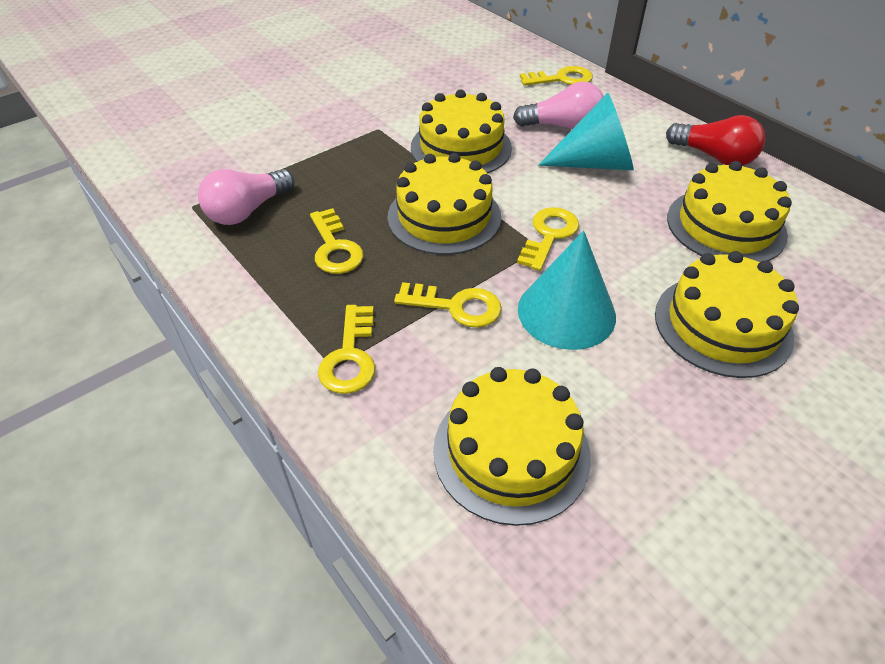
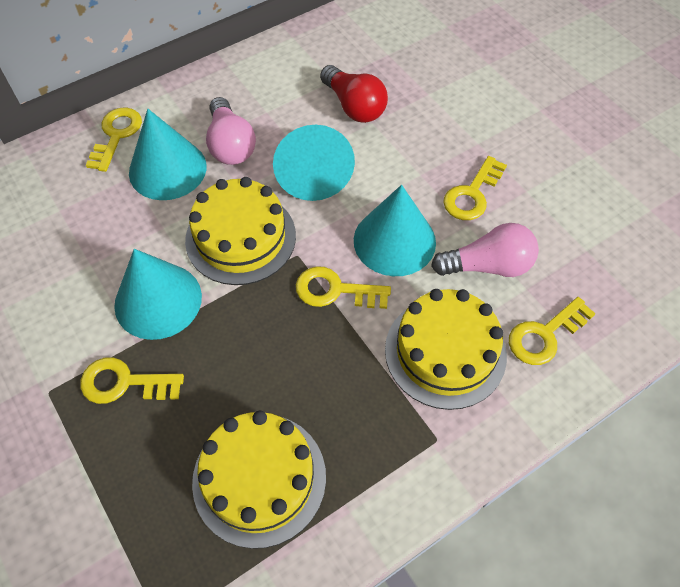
turquoise cone: 2 -> 4
yellow cake: 5 -> 3

